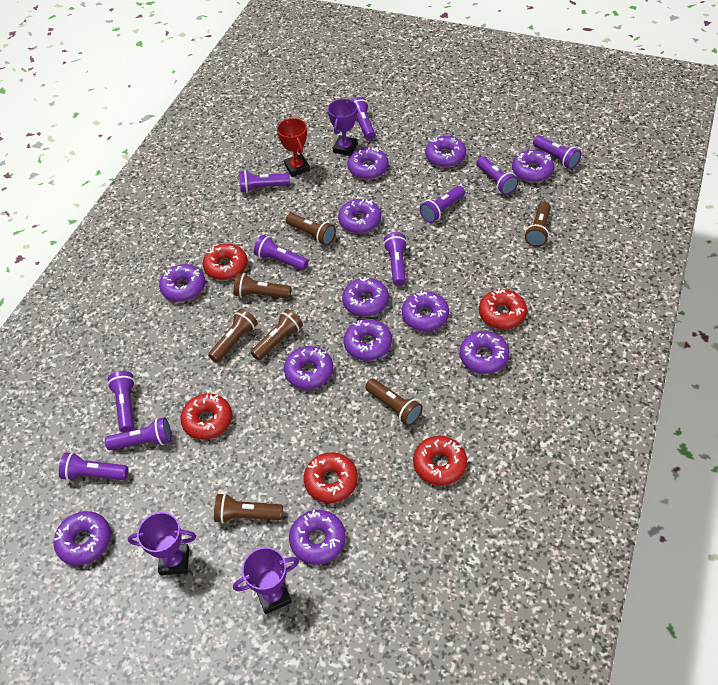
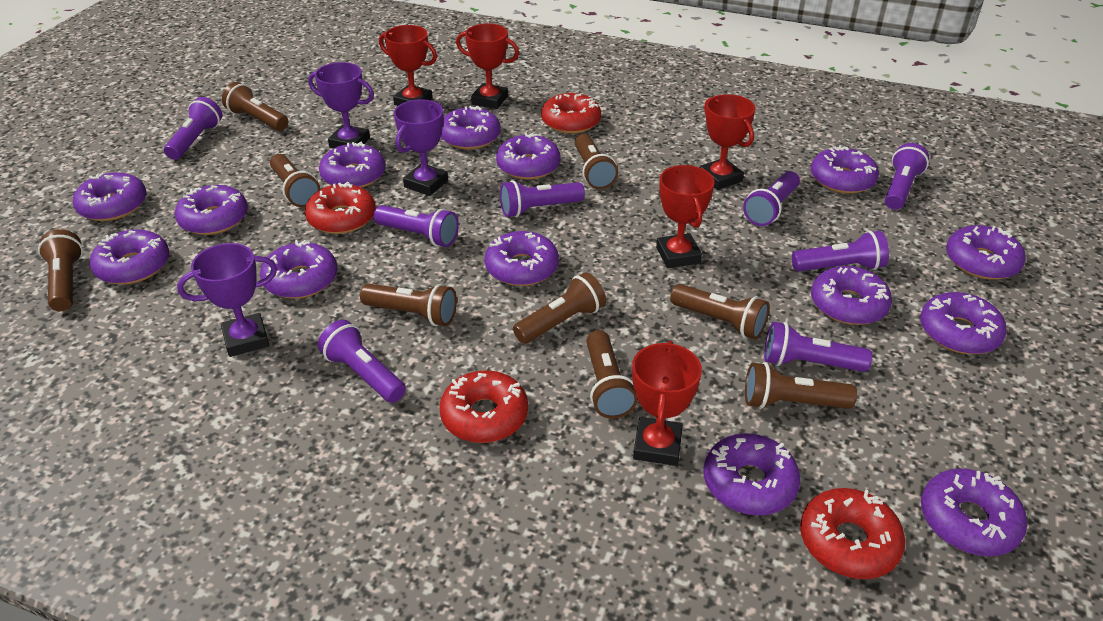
brown flashlight: 7 -> 9
purple donut: 12 -> 14
purple flashlight: 10 -> 8
red donut: 5 -> 4
red trophy: 1 -> 5

